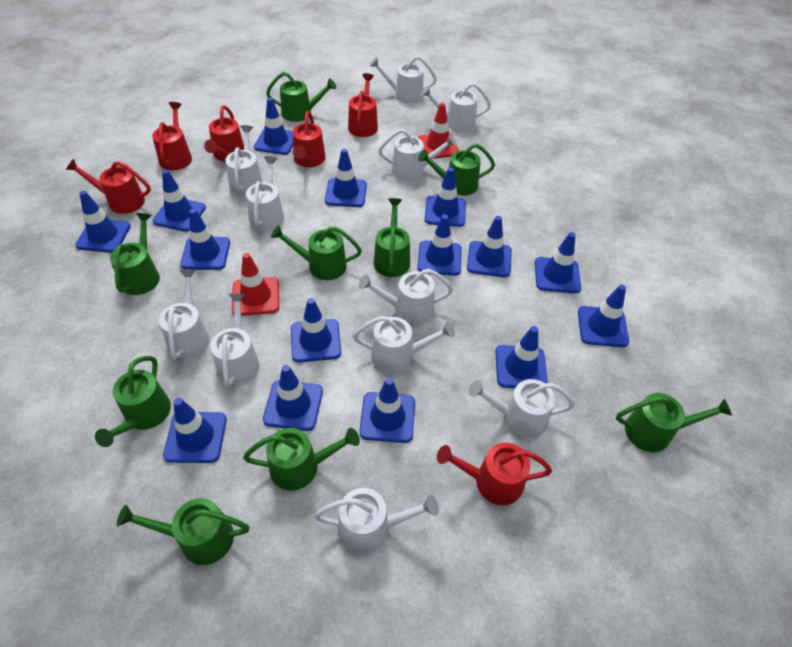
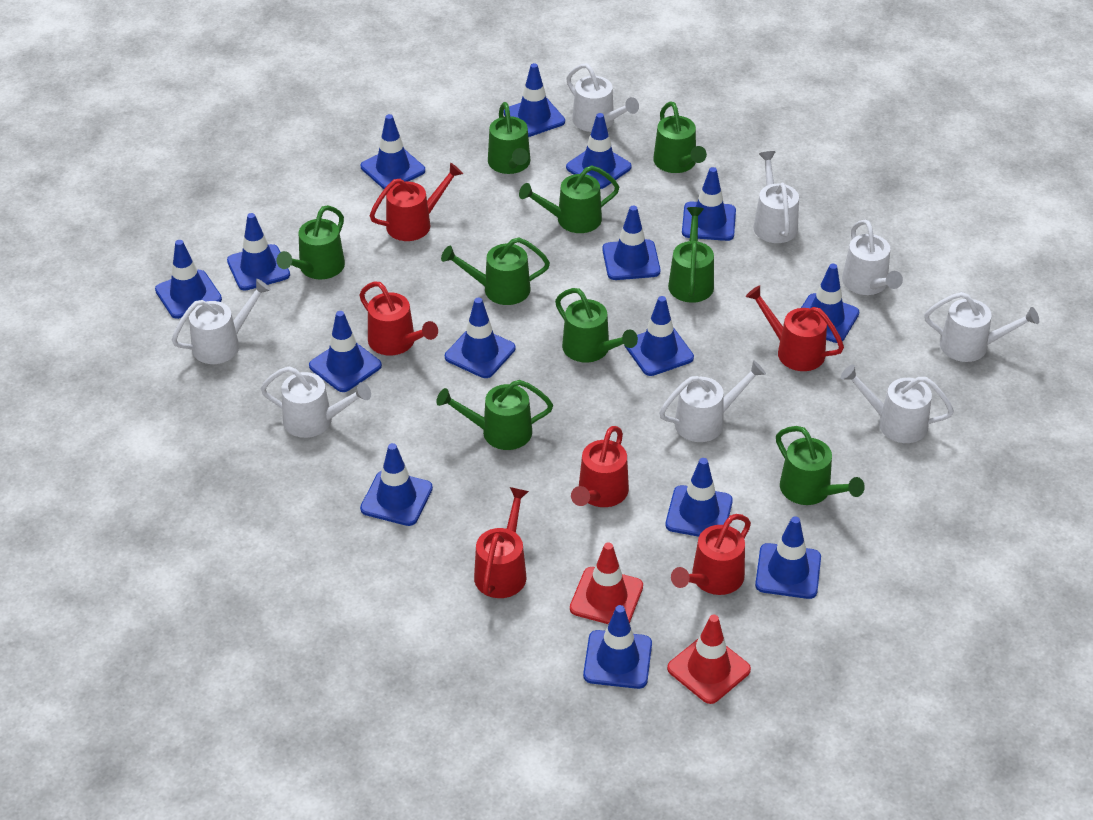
white watering can: 11 -> 8

